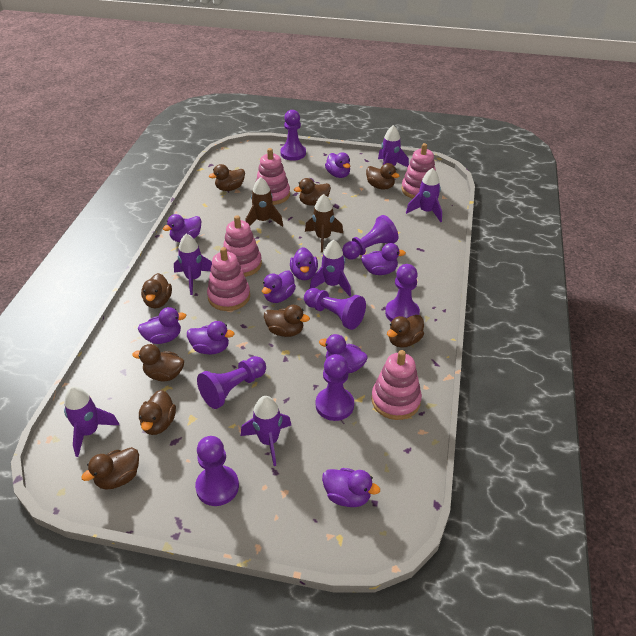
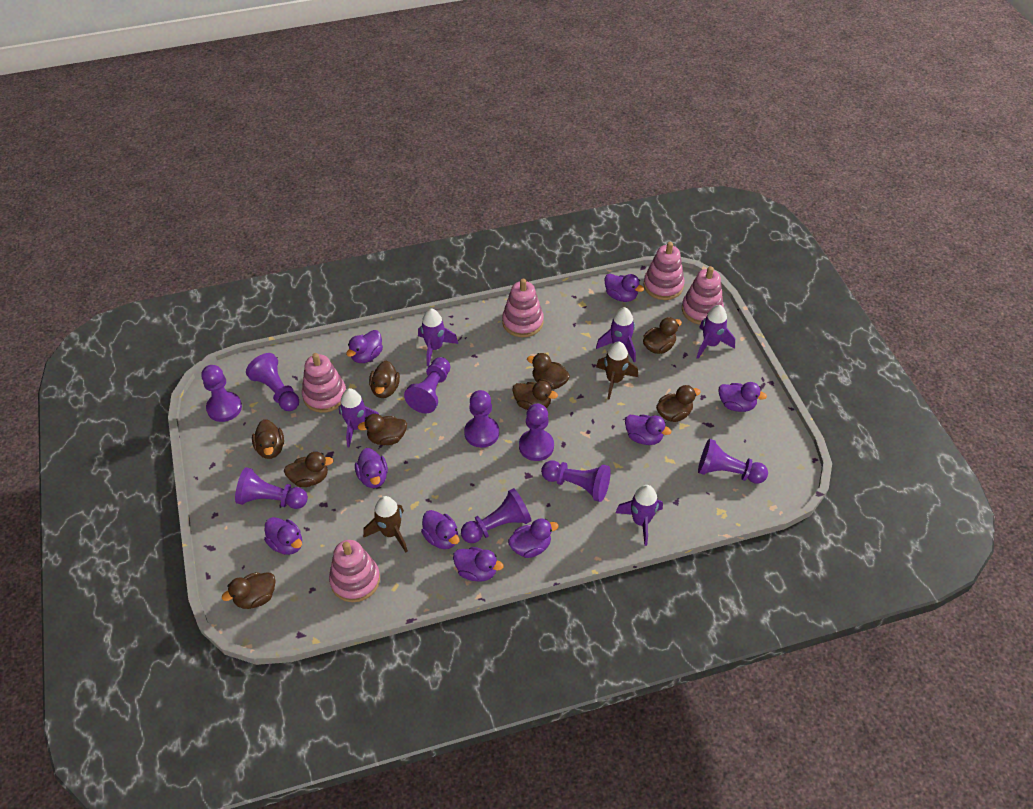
purple pawn: 7 -> 9
purple rocket: 6 -> 5

